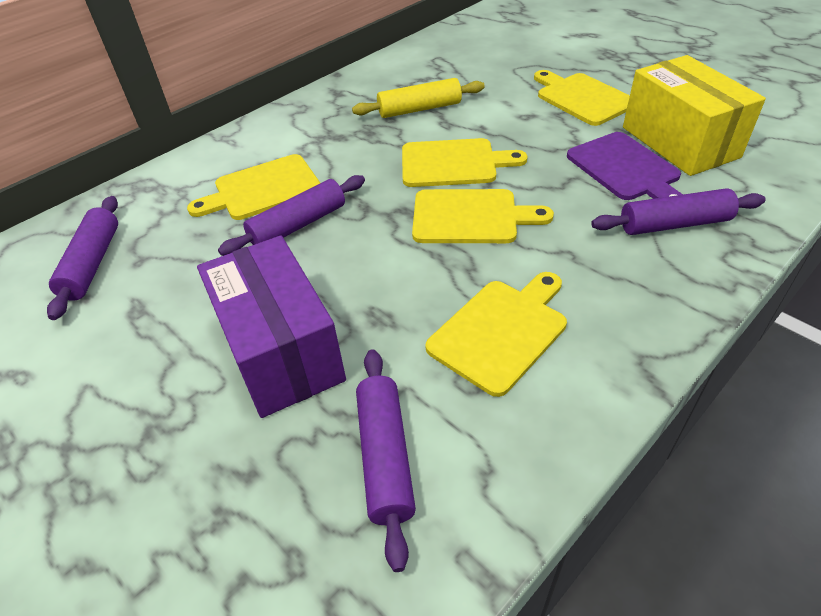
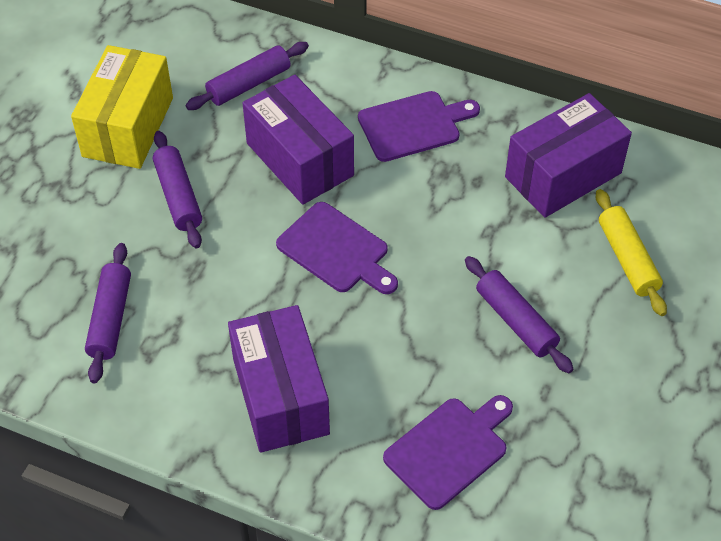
purple box: 1 -> 3
purple cutting board: 1 -> 3
yellow cutting board: 5 -> 0

